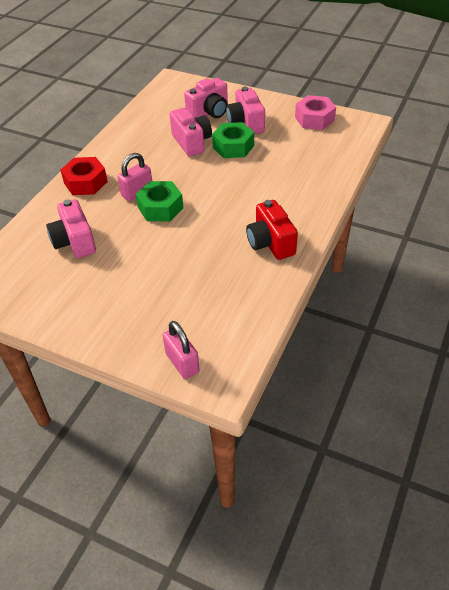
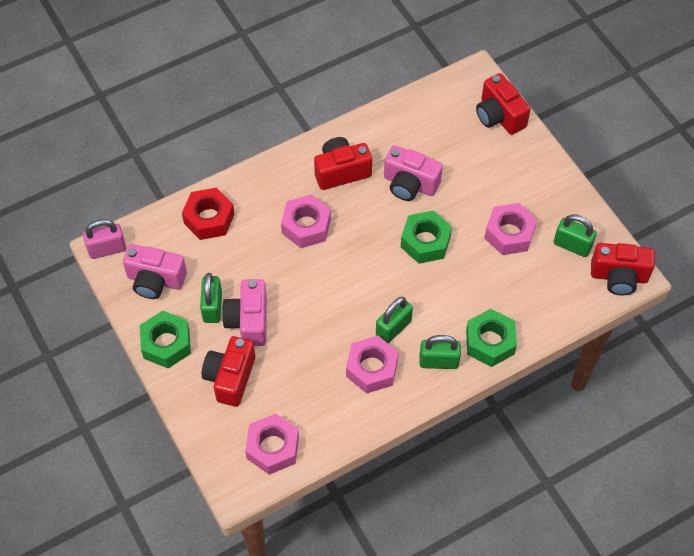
green nut: 2 -> 3
green padlock: 0 -> 4
pink camera: 4 -> 3
pink nut: 1 -> 4
pink padlock: 2 -> 1
red camera: 1 -> 4

